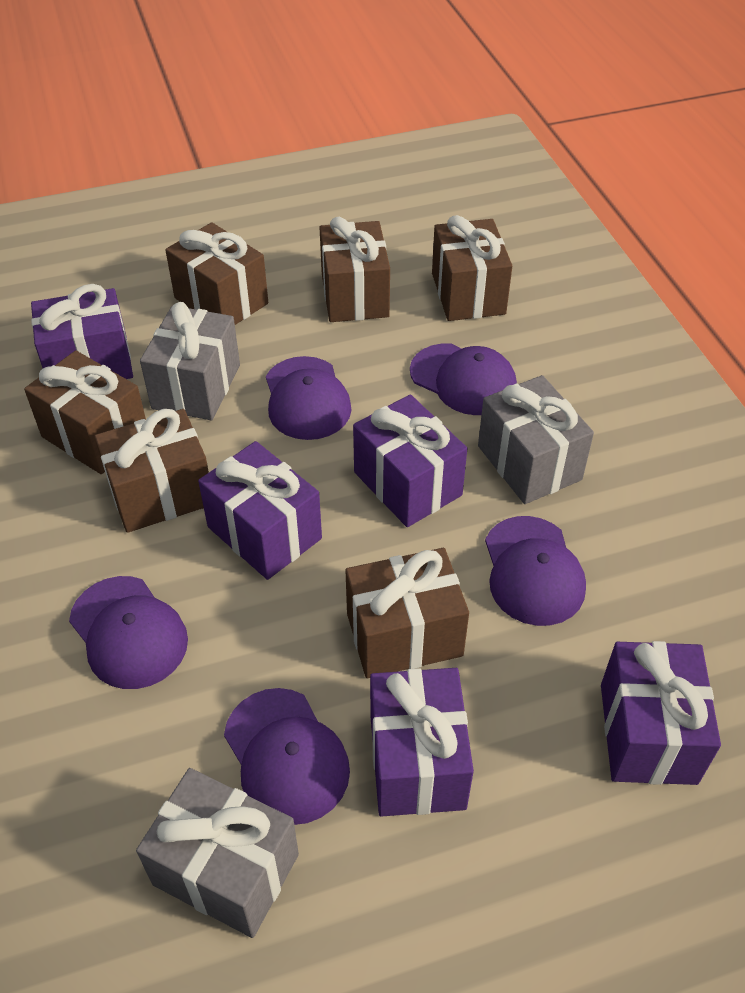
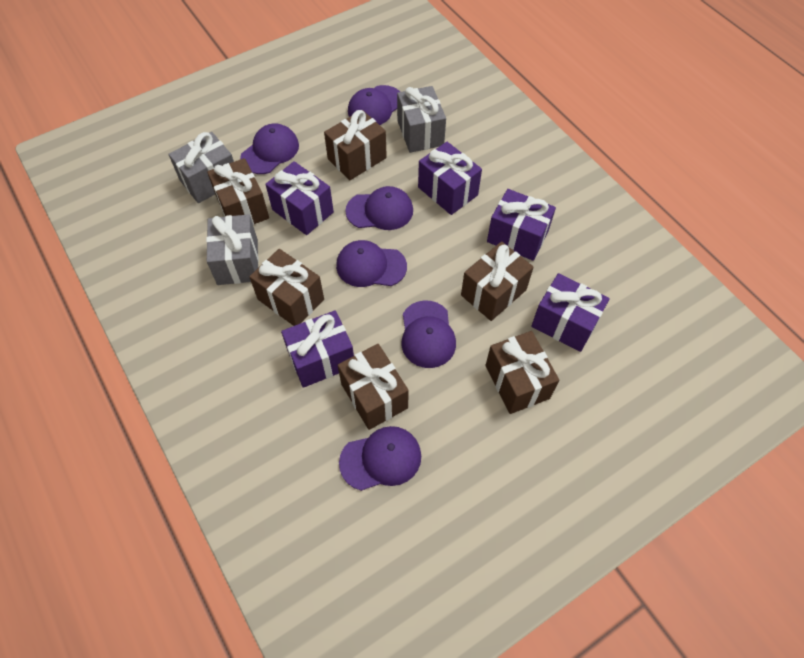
purple cap: 5 -> 6

